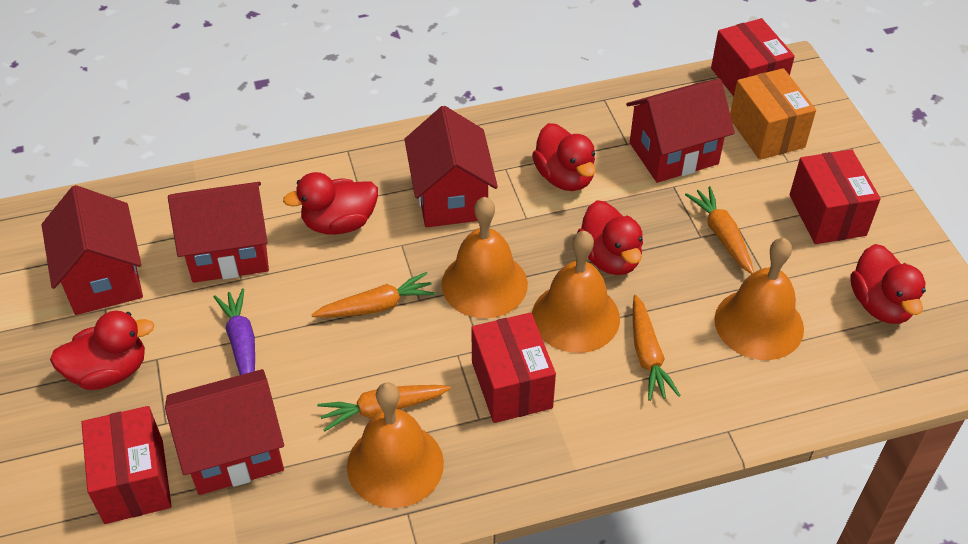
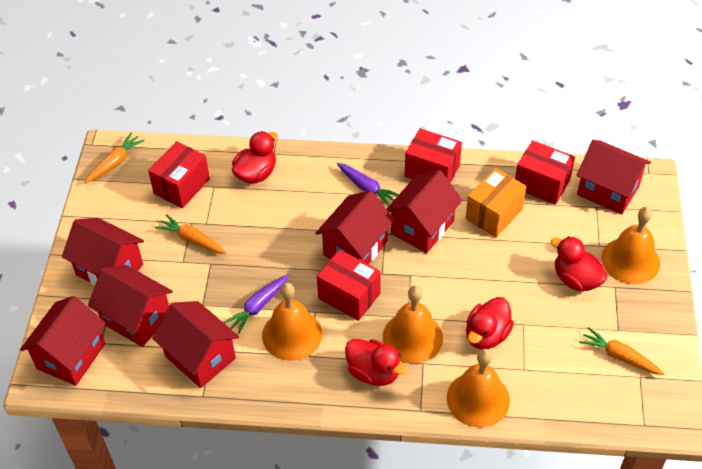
orange carrot: 4 -> 3
purple carrot: 1 -> 2
red duck: 5 -> 4
red house: 5 -> 7

